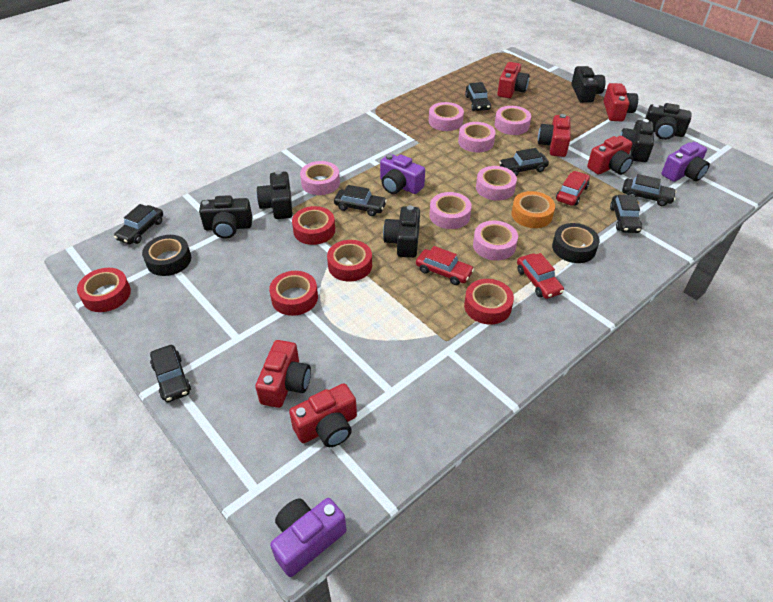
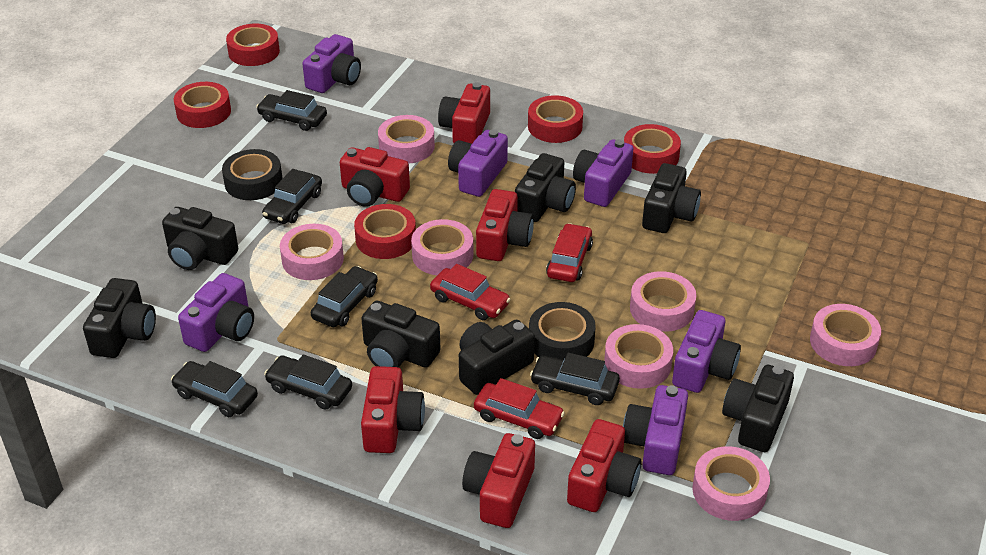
black camera: 6 -> 7
black car: 7 -> 6
orange tape: 1 -> 0
purple camera: 3 -> 6

